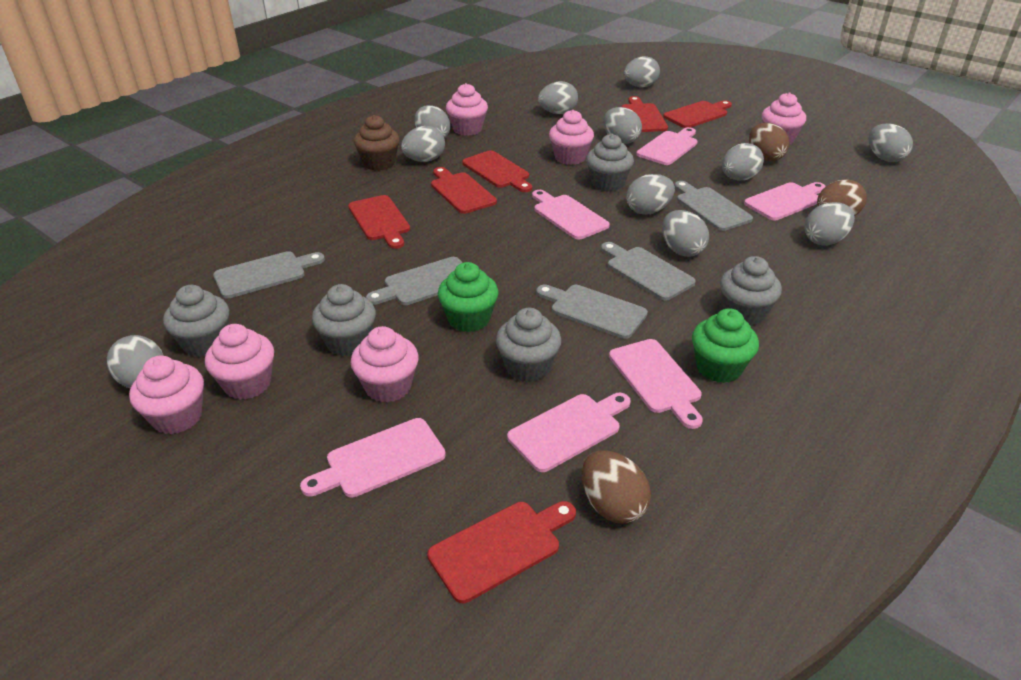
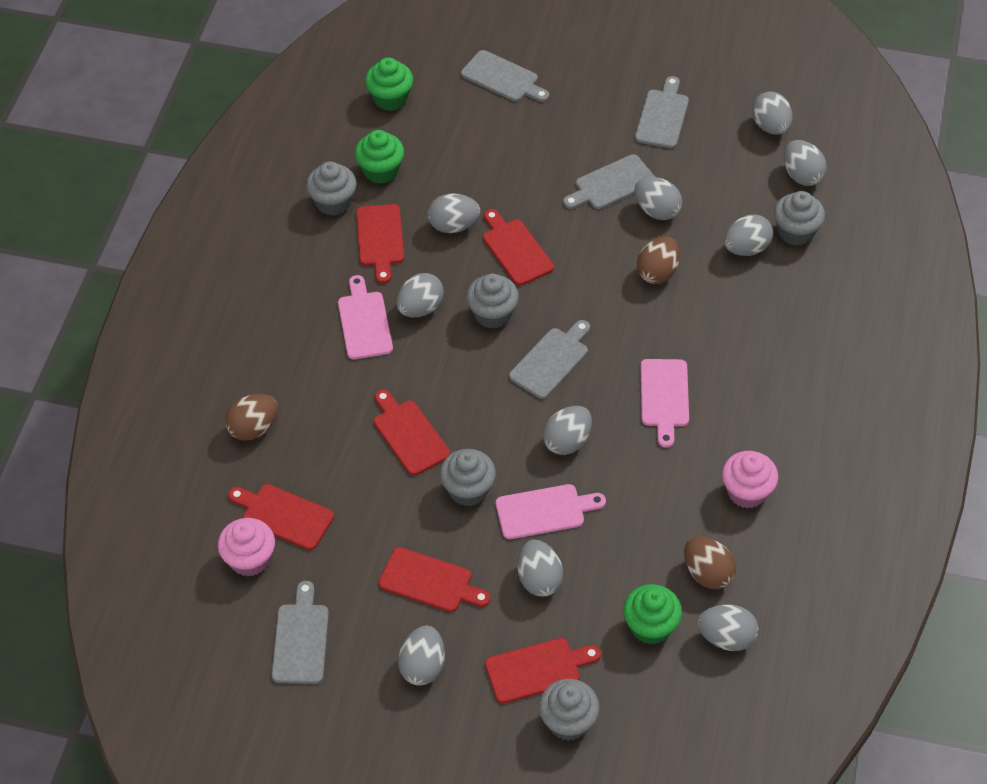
brown cupcake: 1 -> 0
green cupcake: 2 -> 3
grey egg: 11 -> 10
pink cupcake: 6 -> 2
pink cutting board: 6 -> 3

